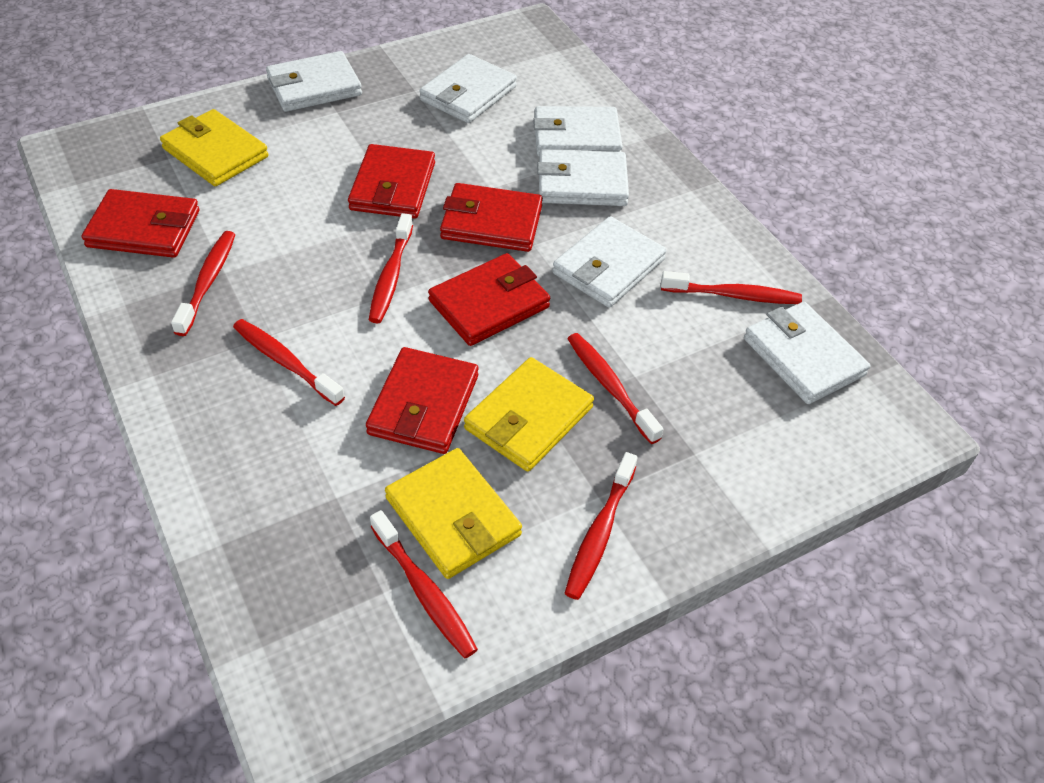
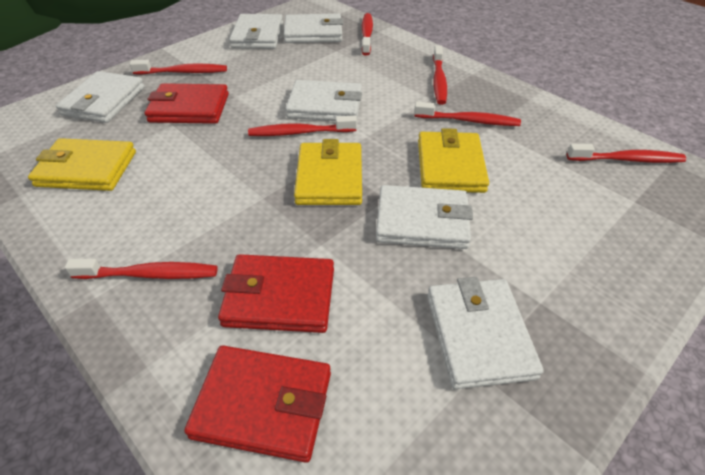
red wallet: 5 -> 3

